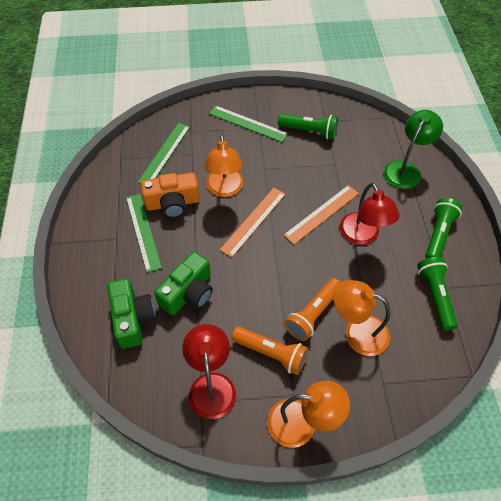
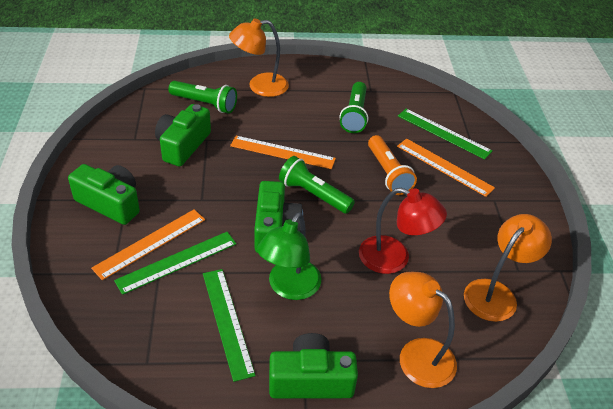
green camera: 2 -> 4
orange camera: 1 -> 0
orange flashlight: 2 -> 1
orange ruler: 2 -> 3
red lamp: 2 -> 1

